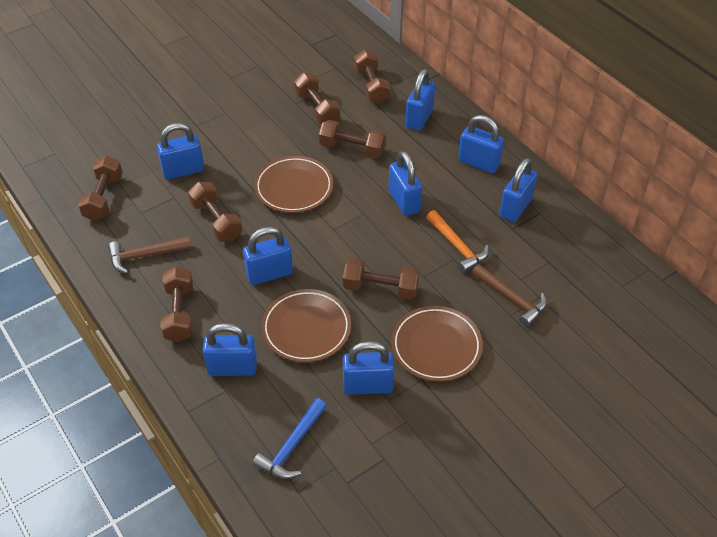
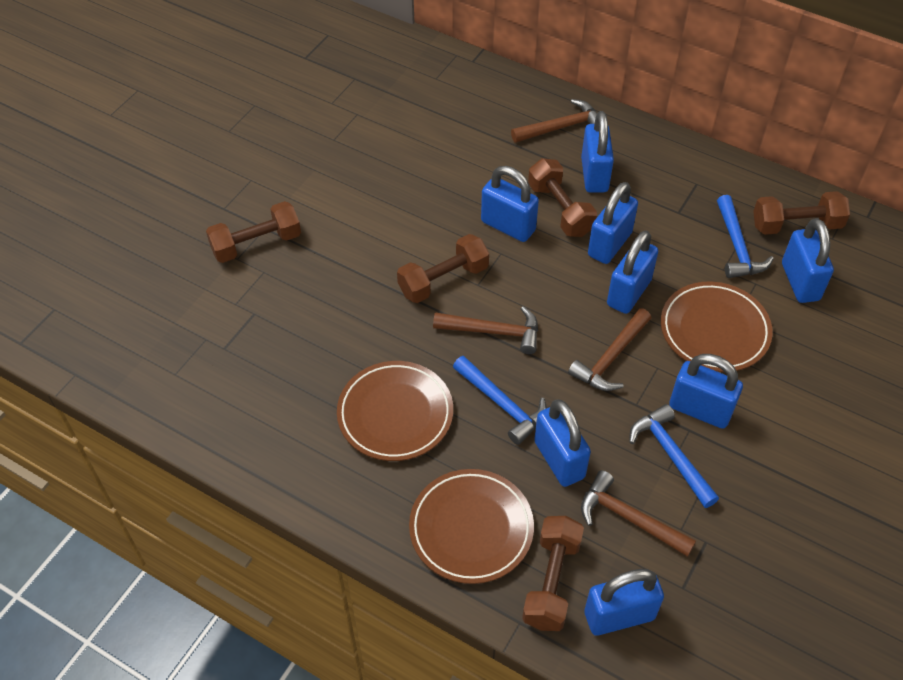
blue hammer: 1 -> 3
brown dumbbell: 7 -> 5
brown hammer: 2 -> 4
orange hammer: 1 -> 0

